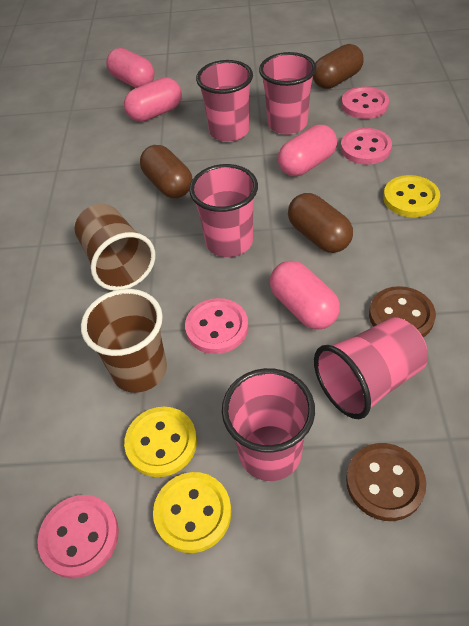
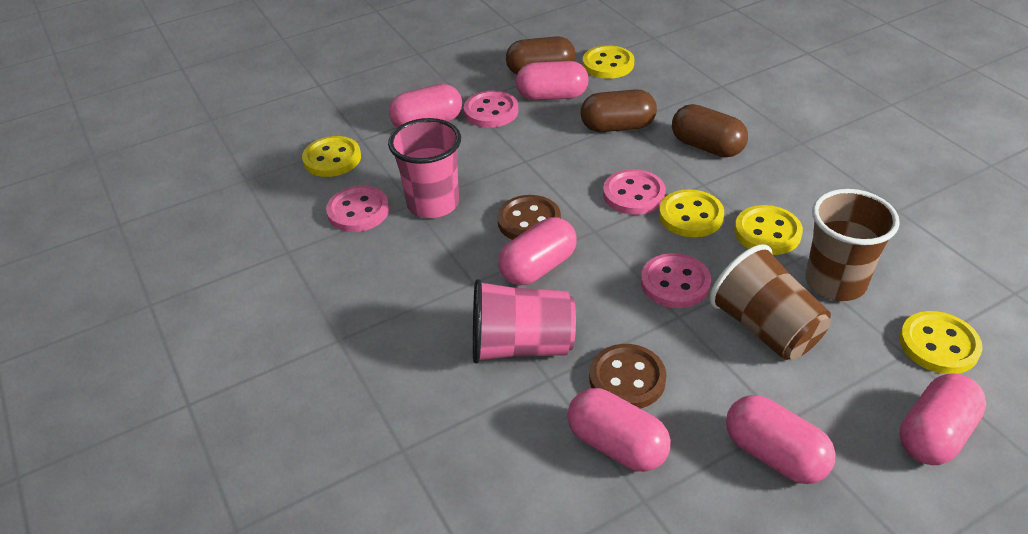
pink capsule: 4 -> 6
pink cup: 5 -> 2
yellow button: 3 -> 5

